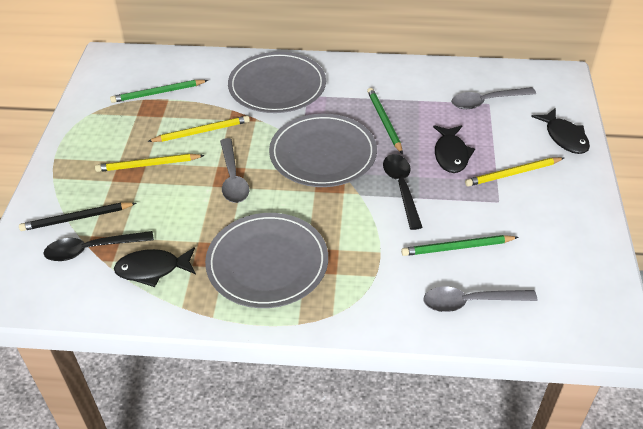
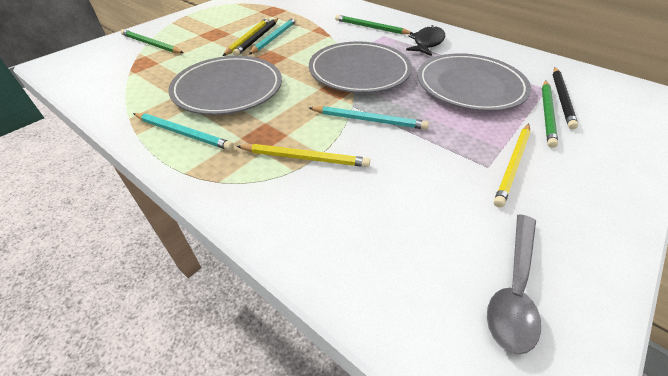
black fish: 3 -> 1
black pencil: 1 -> 2
black spoon: 2 -> 0
grey spoon: 3 -> 1
turquoise pencil: 0 -> 3

